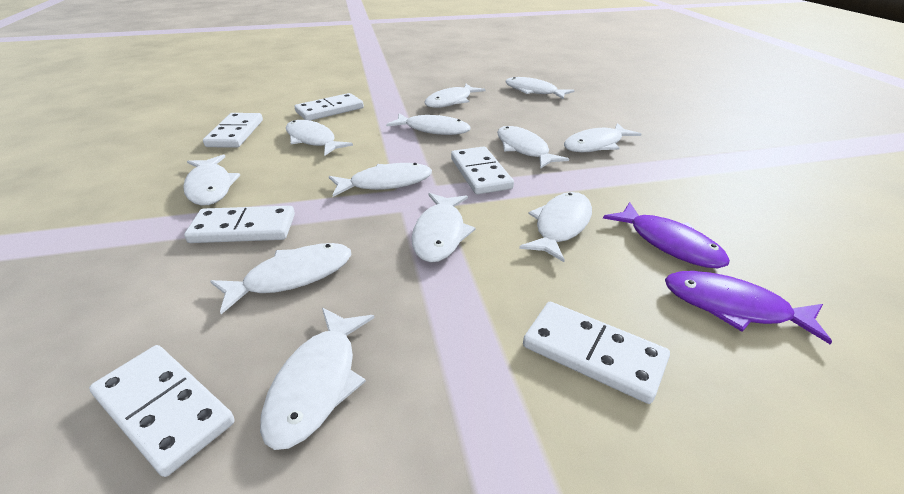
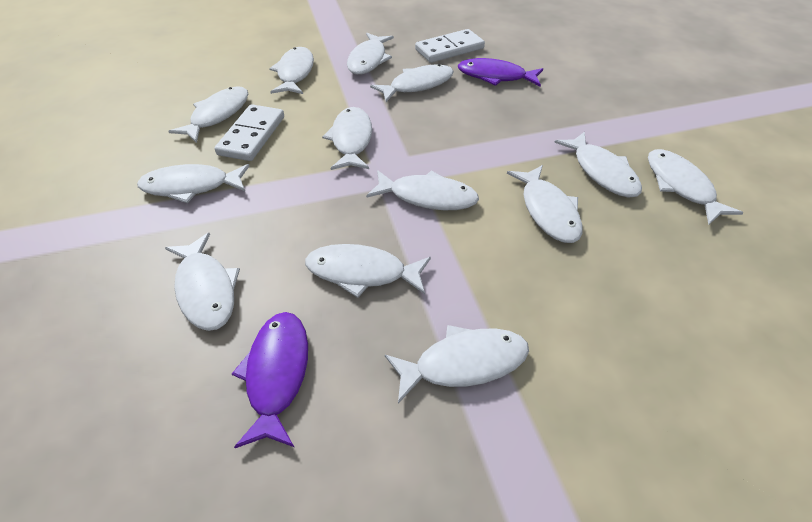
white domino: 6 -> 2
white fish: 12 -> 13

